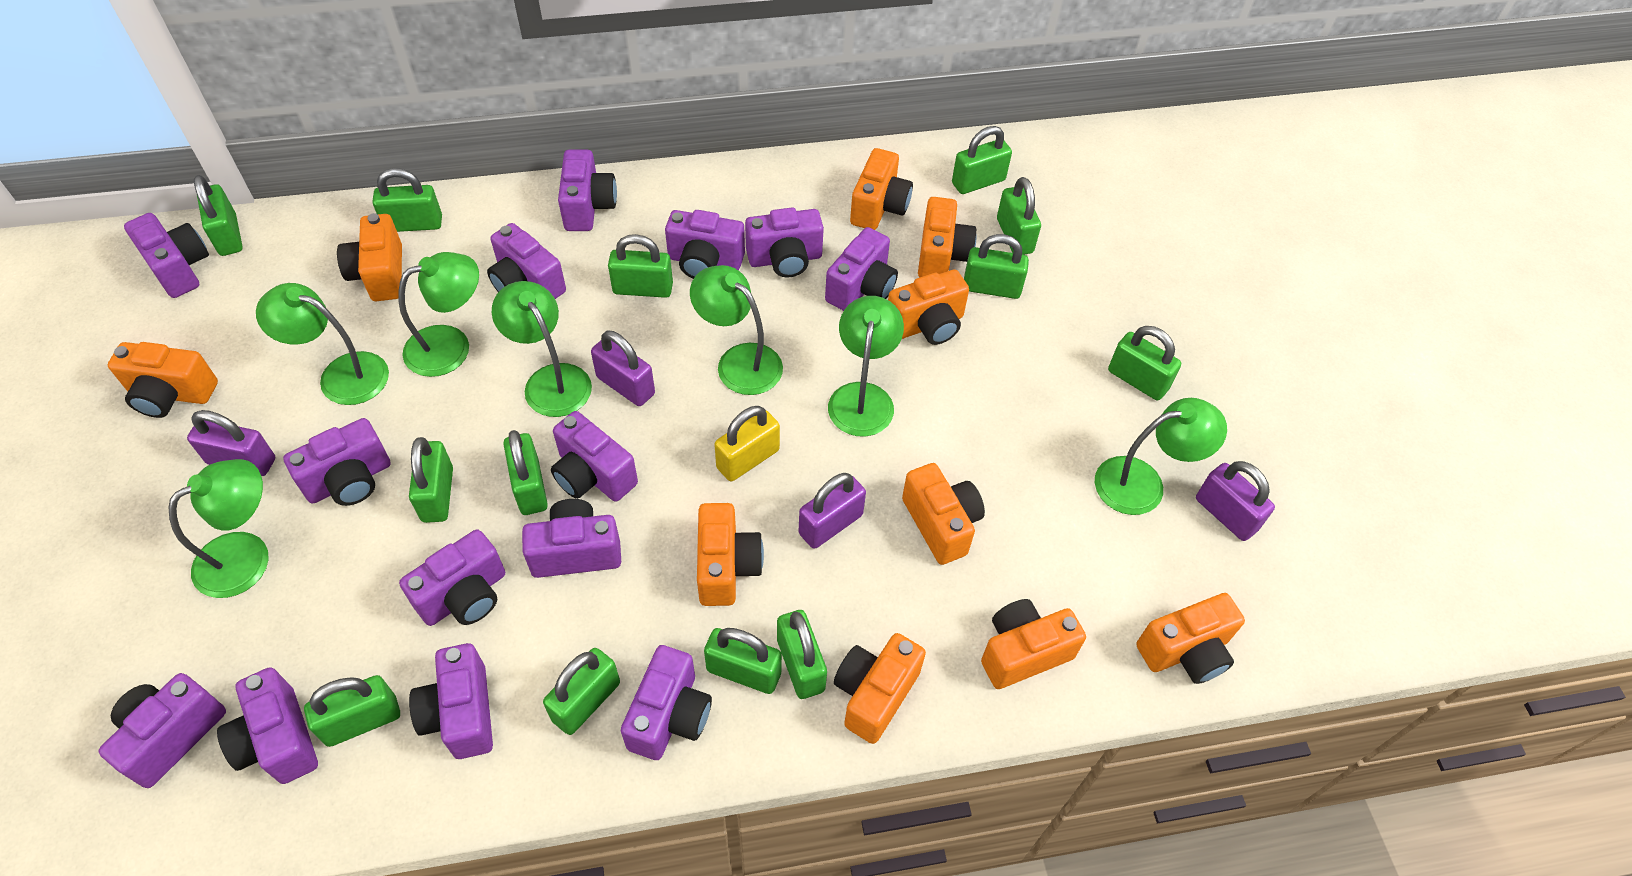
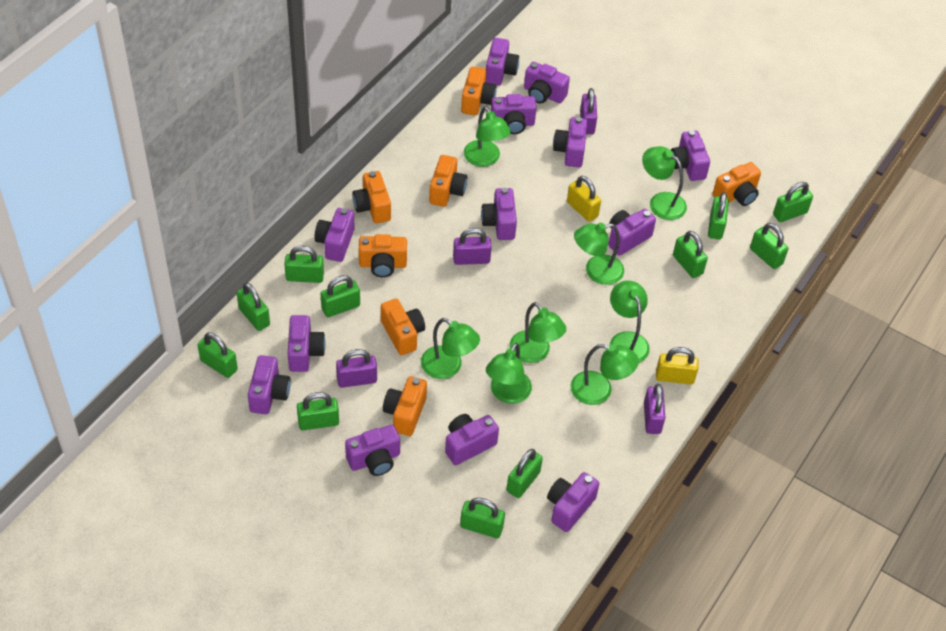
green lamp: 7 -> 8
green padlock: 13 -> 11
orange camera: 10 -> 7
purple camera: 14 -> 13
yellow padlock: 1 -> 2

